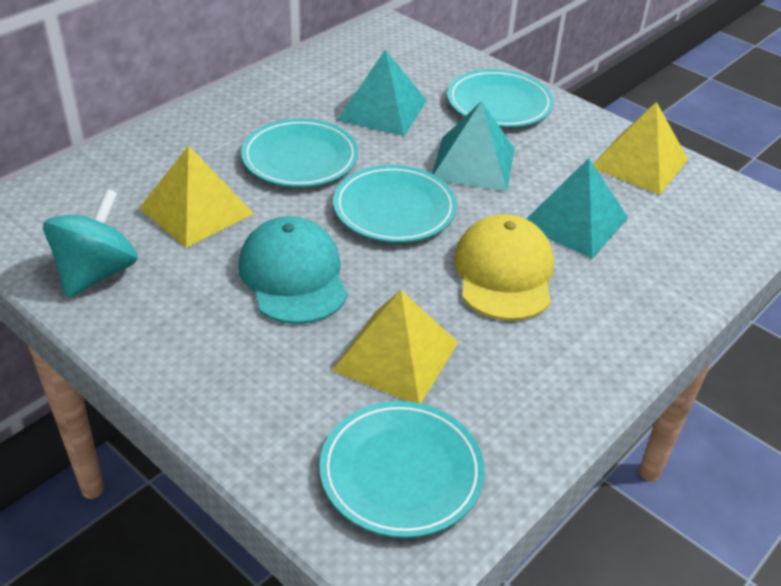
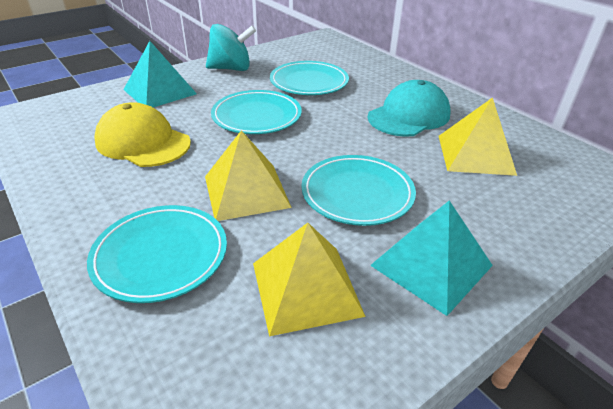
turquoise pyramid: 3 -> 2

